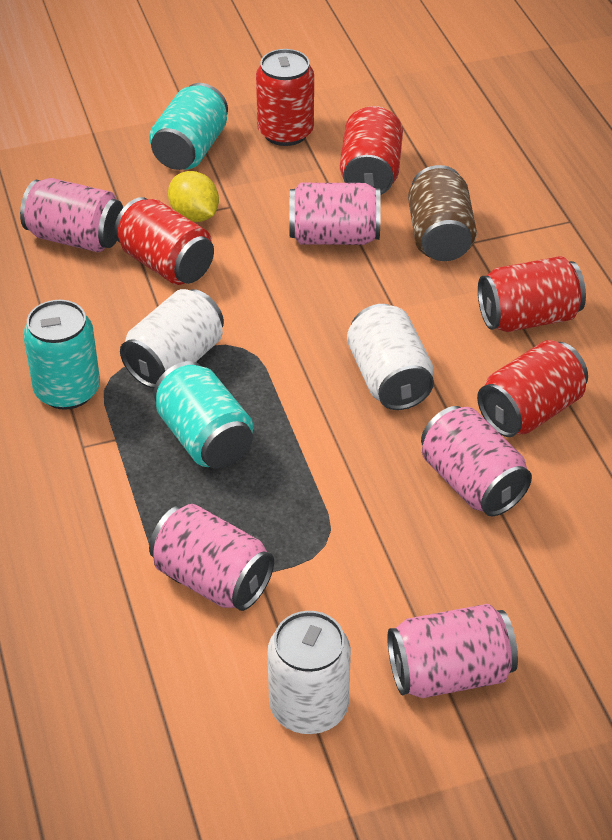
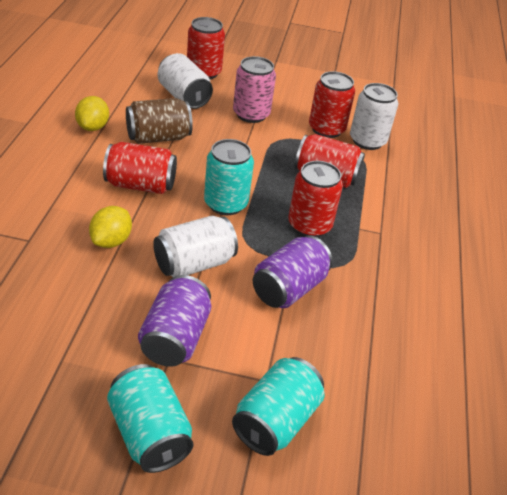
pink can: 5 -> 1
purple can: 0 -> 2
yellow lemon: 1 -> 2

